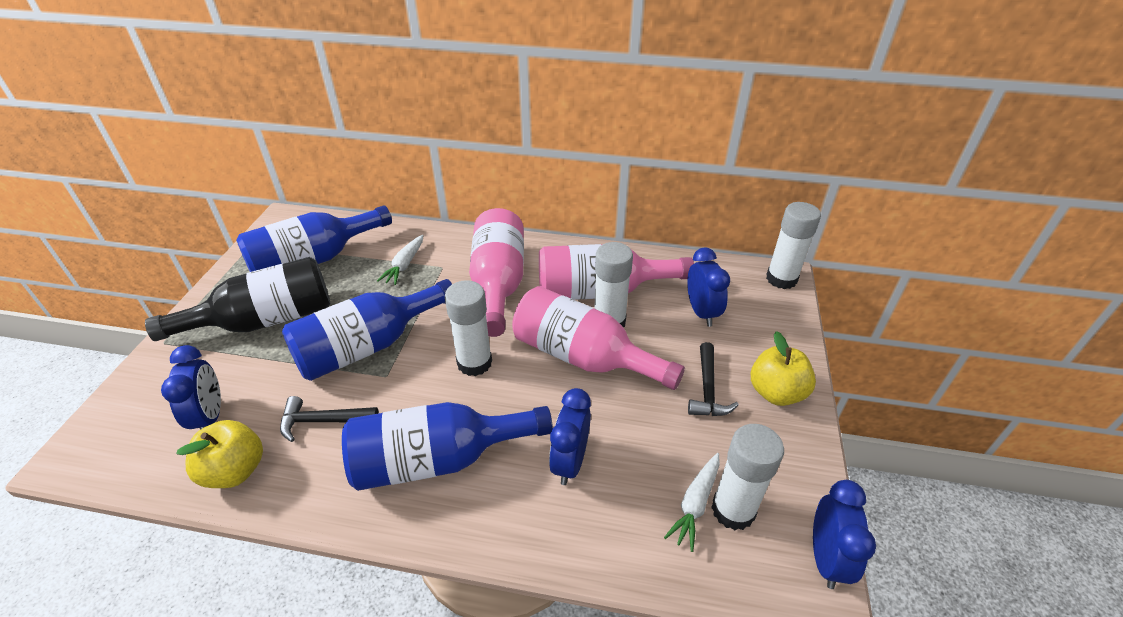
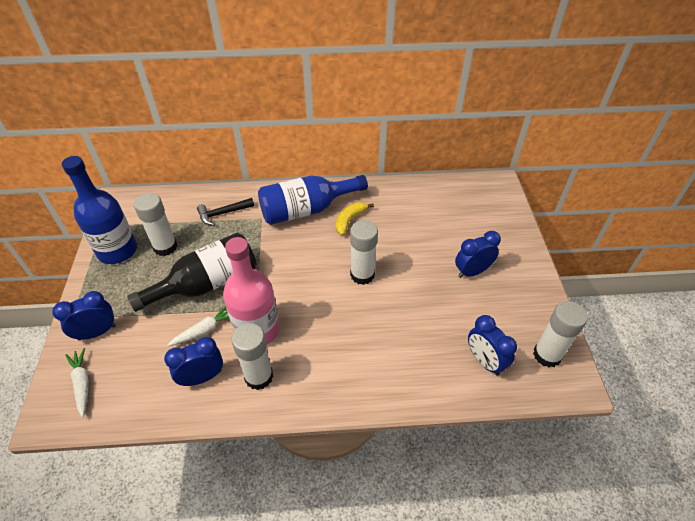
black hammer: 2 -> 1
blue bottle: 3 -> 2
pink bottle: 3 -> 1
yellow apple: 2 -> 0
yellow banana: 0 -> 1

